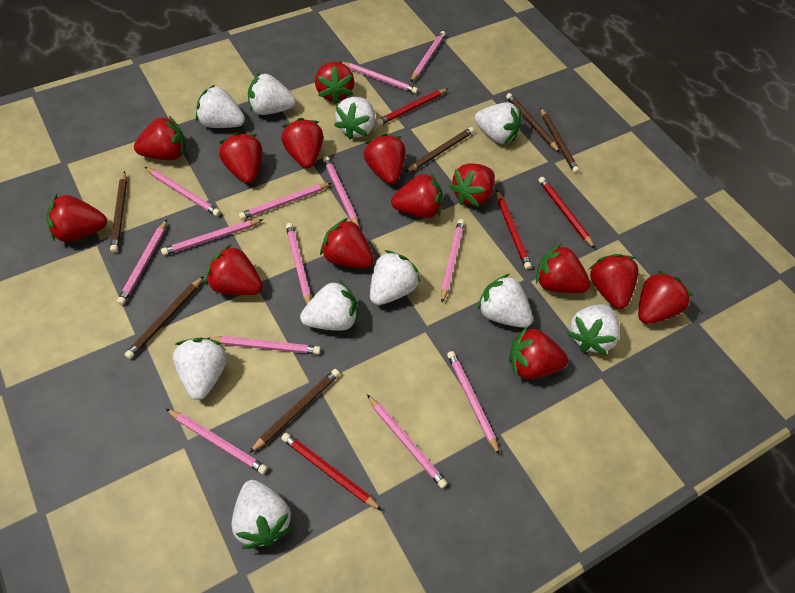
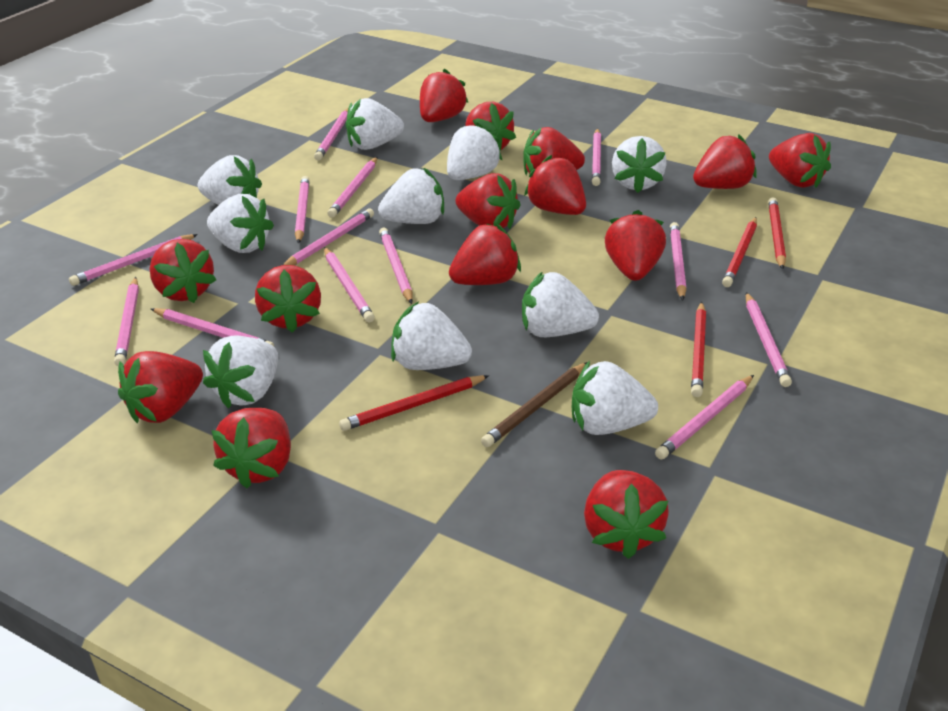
brown pencil: 6 -> 1

